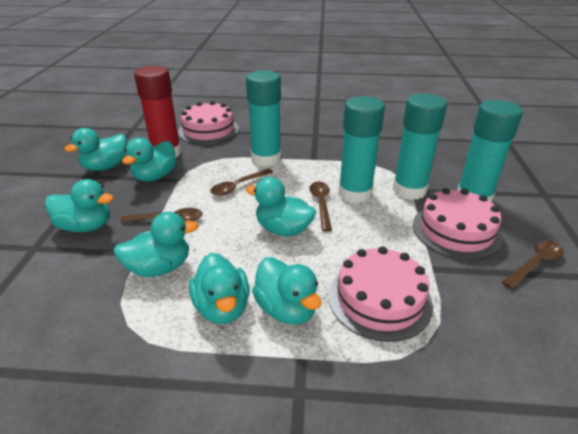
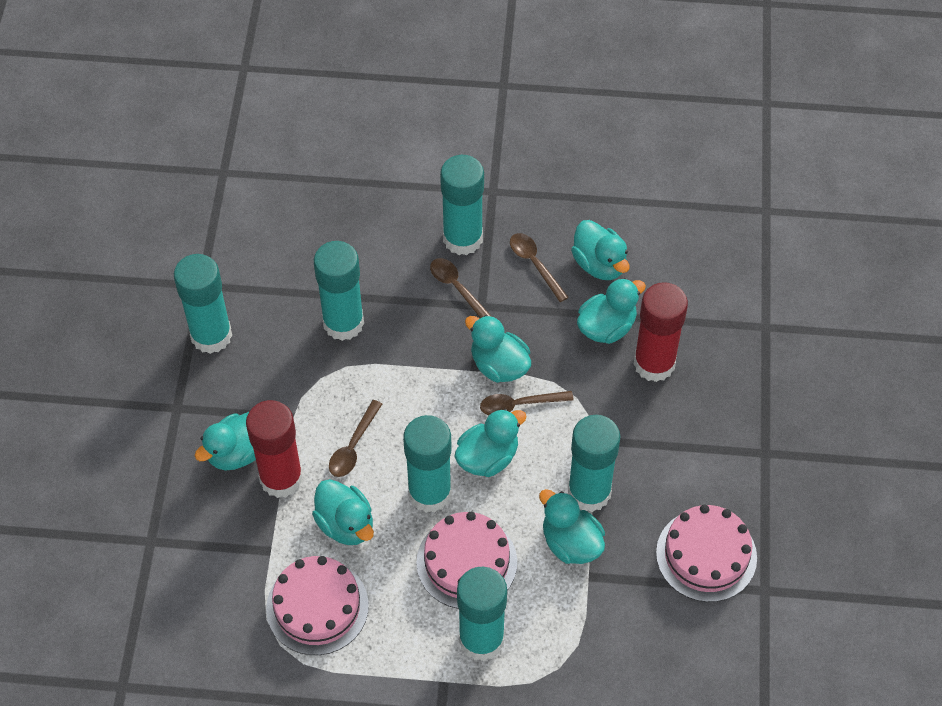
red glue stick: 1 -> 2
turquoise glue stick: 4 -> 6

